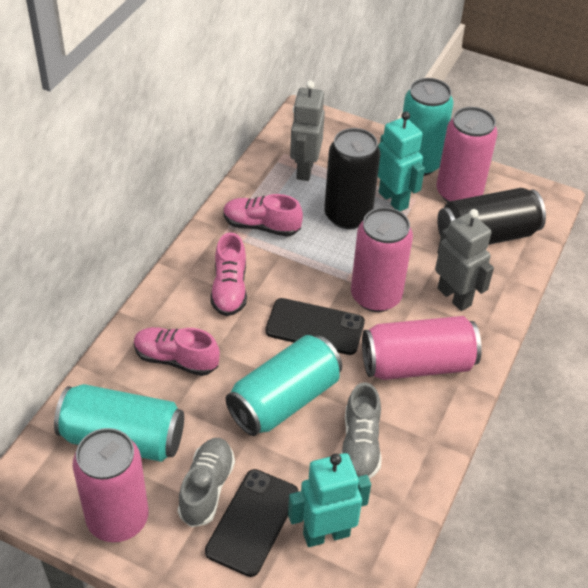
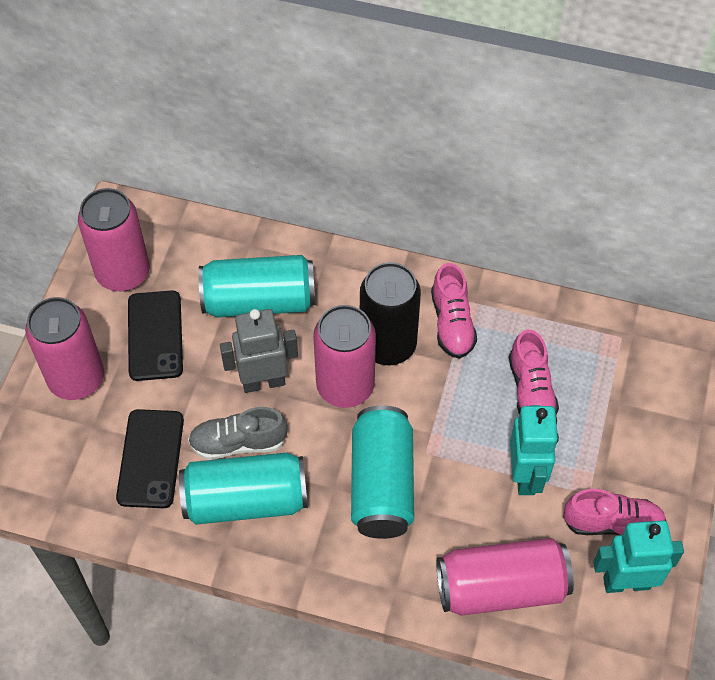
black can: 2 -> 1
grey robot: 2 -> 1
grey shoe: 2 -> 1

